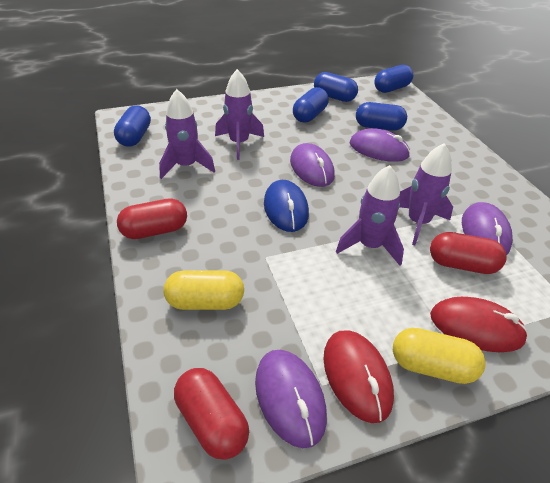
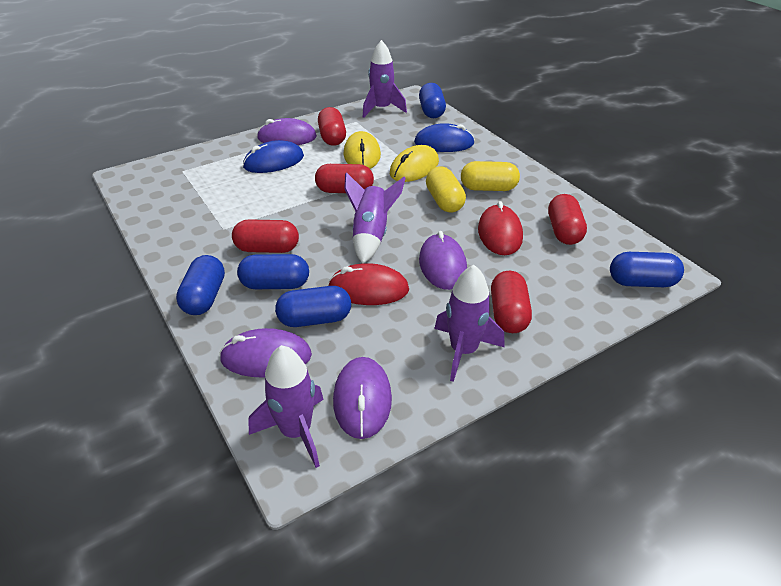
blue mouse: 1 -> 2
red capsule: 3 -> 5
yellow mouse: 0 -> 2

